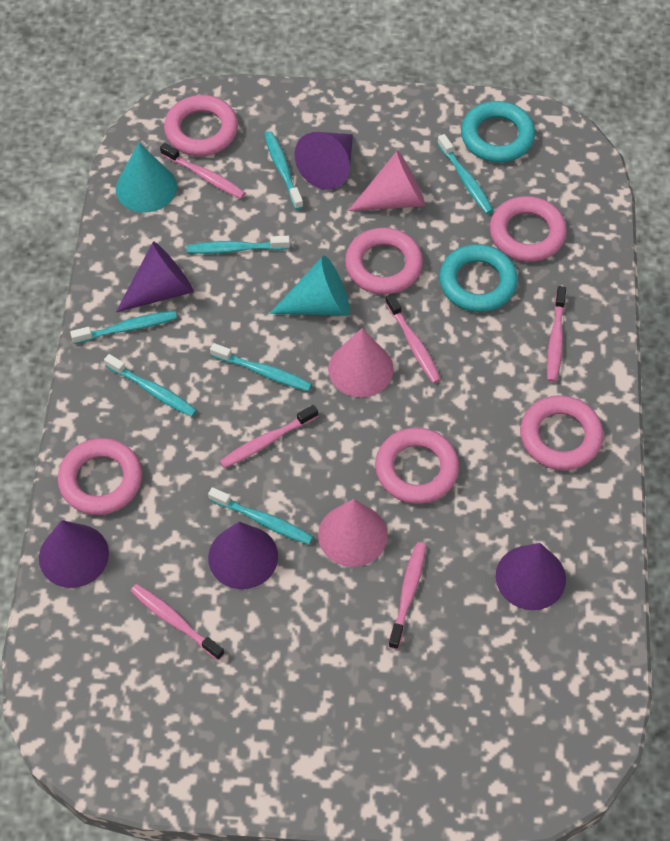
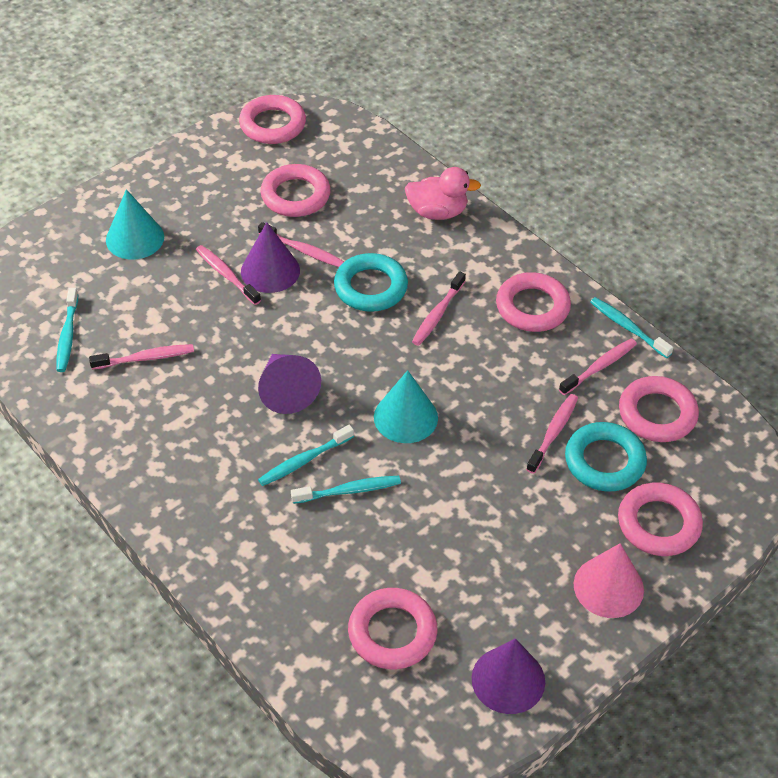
pink cone: 3 -> 1
pink duck: 0 -> 1
purple cone: 5 -> 3
turquoise toothbrush: 7 -> 4

